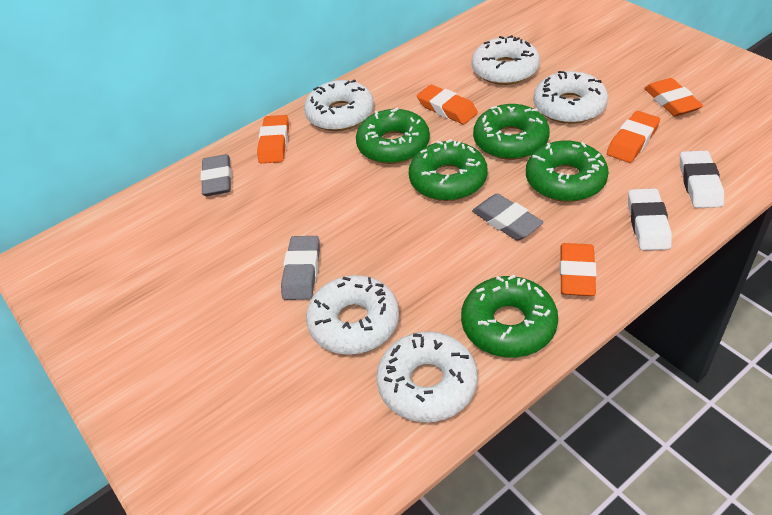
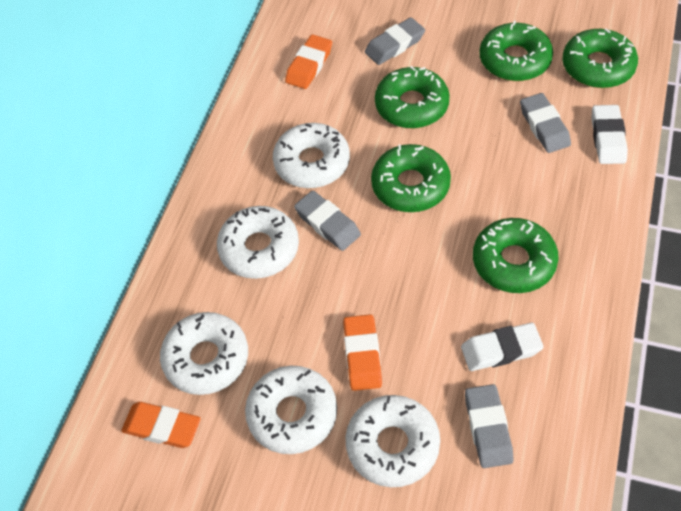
grey eraser: 3 -> 4
orange eraser: 5 -> 3

